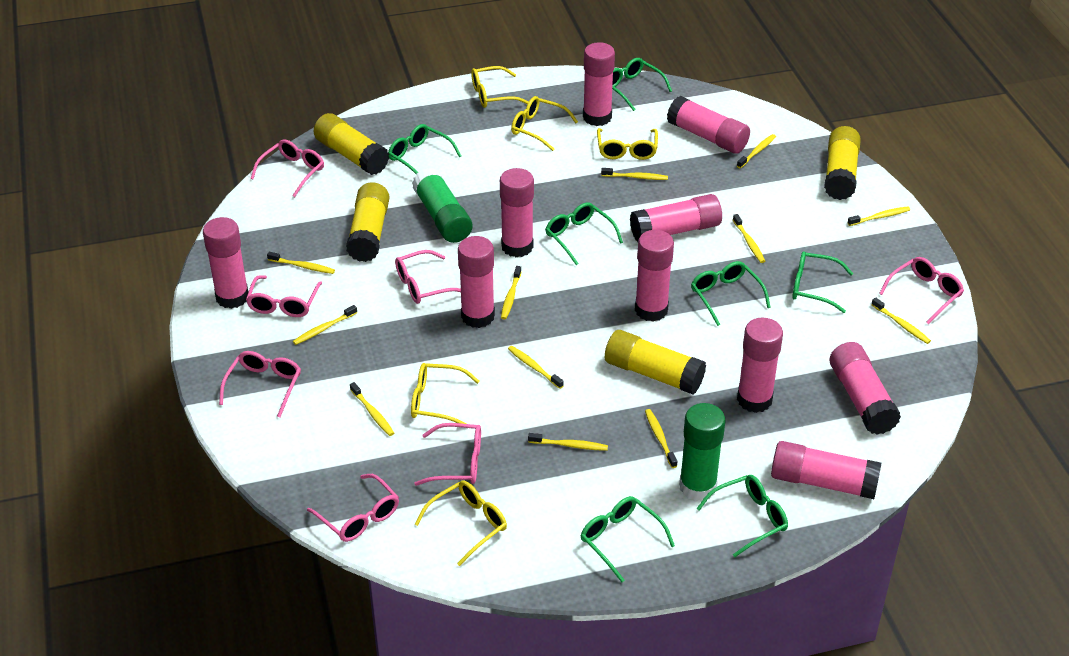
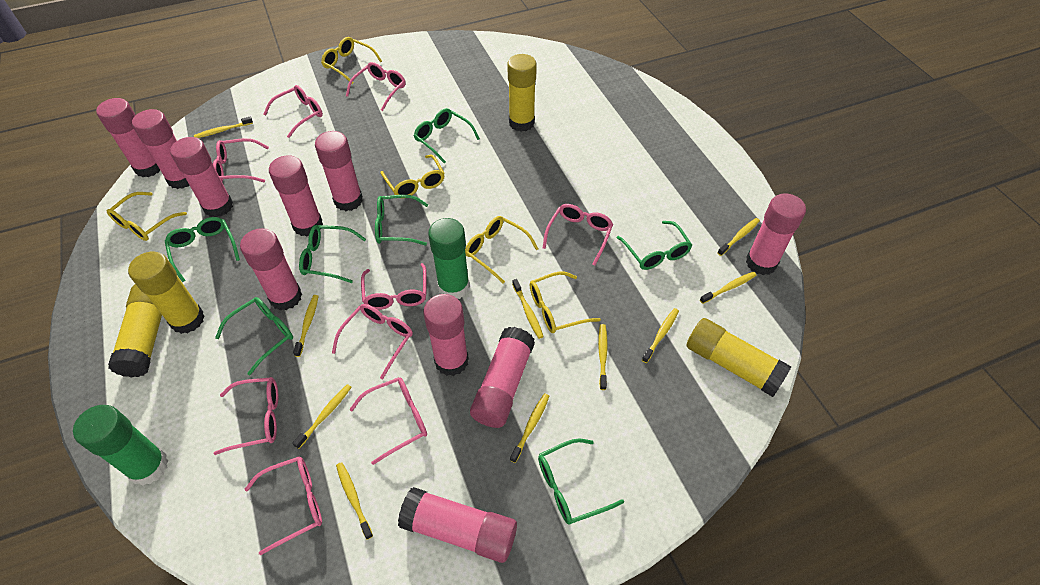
pink glasses: 7 -> 9
yellow toothbrush: 12 -> 10

